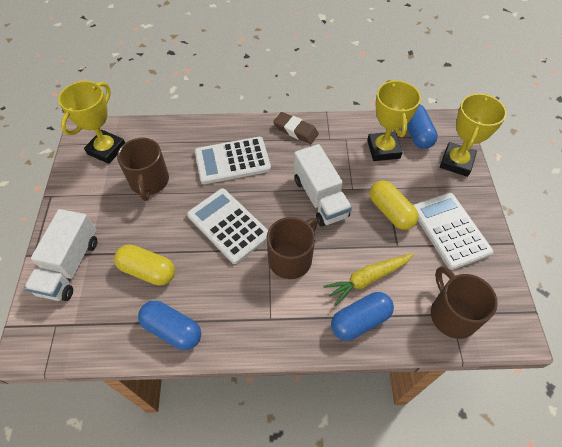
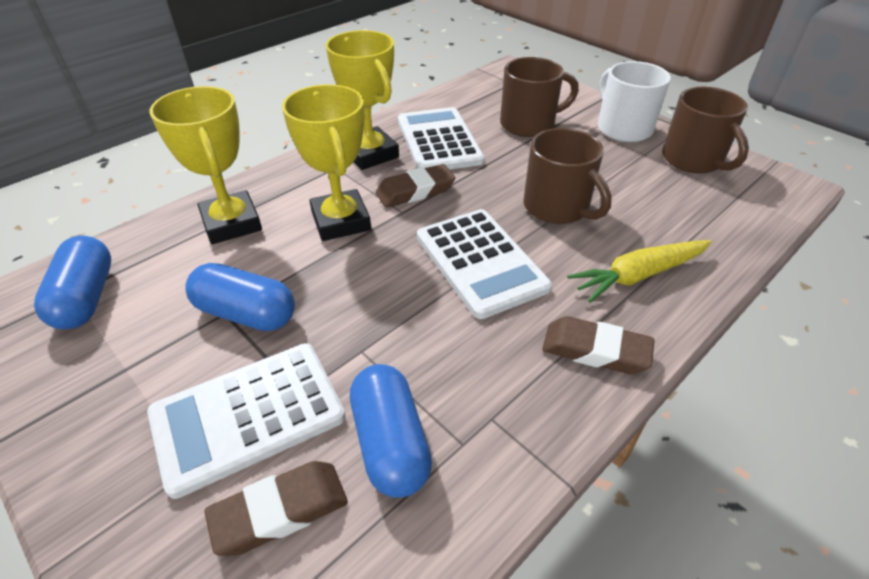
brown eraser: 1 -> 3
white mug: 0 -> 1
white truck: 2 -> 0
yellow capsule: 2 -> 0

